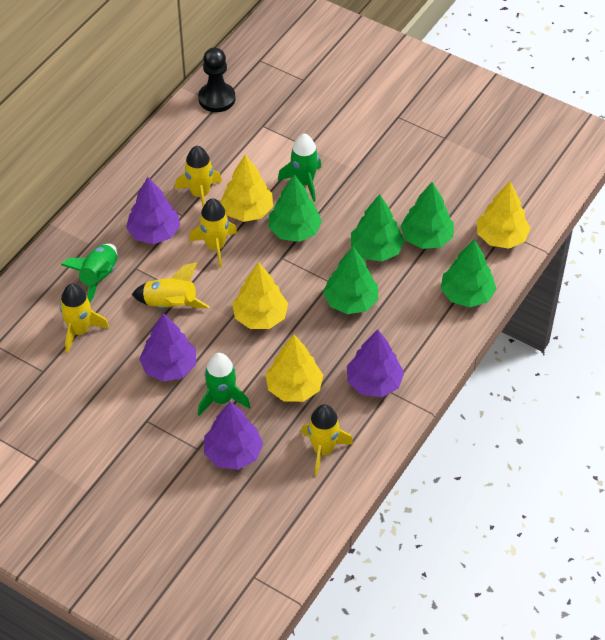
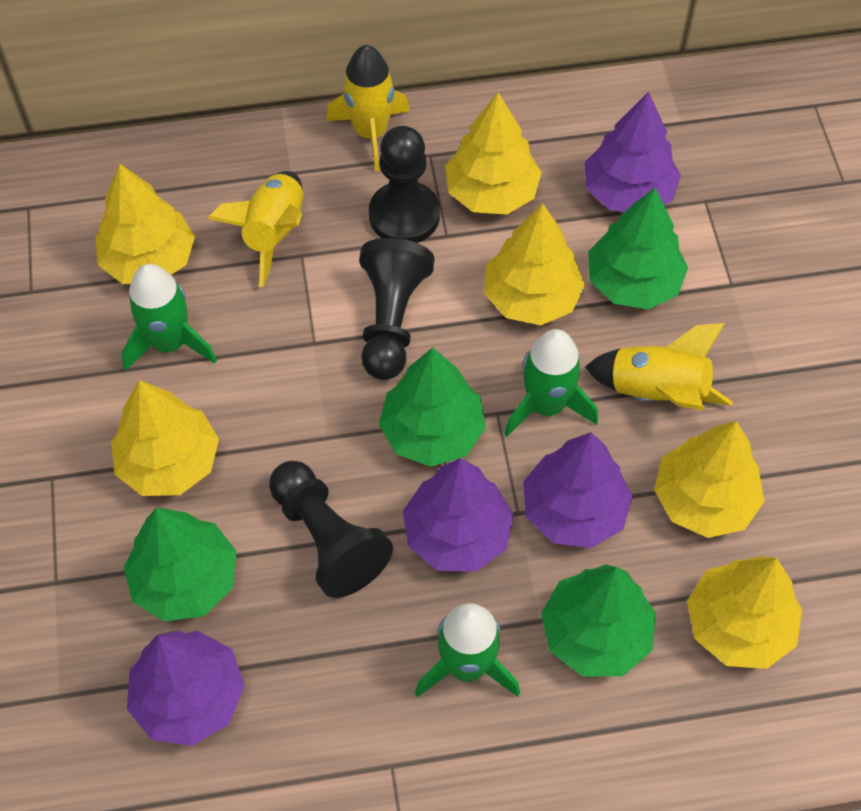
black pawn: 1 -> 3
green tree: 5 -> 4
yellow rocket: 5 -> 3
yellow tree: 4 -> 6

